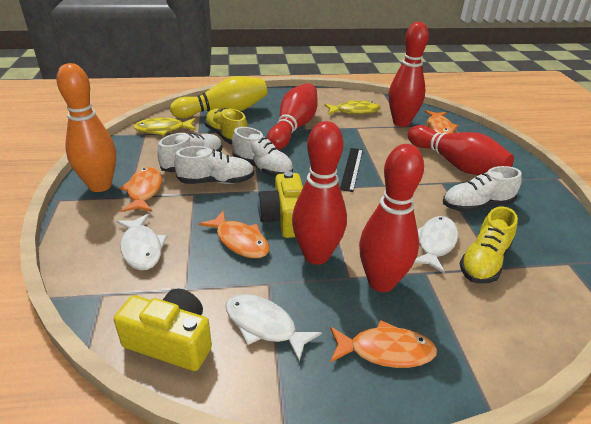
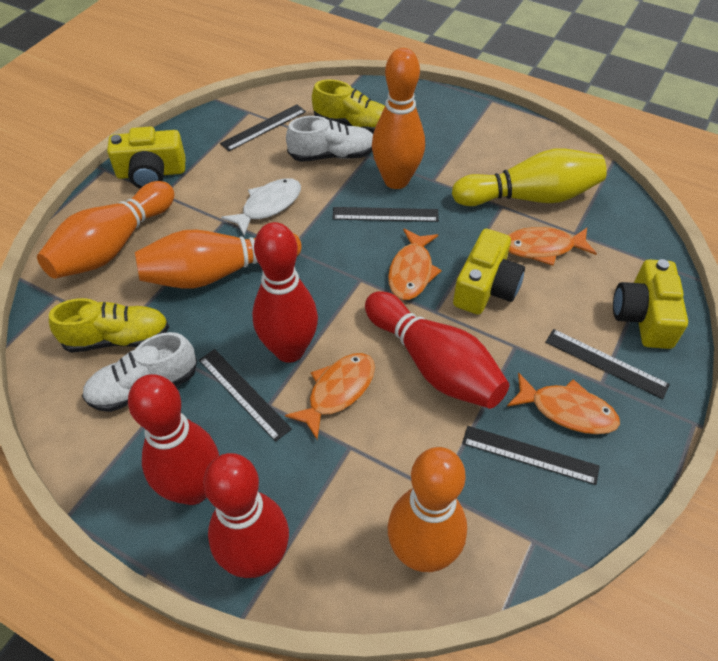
black ruler: 1 -> 5
orange bowling pin: 1 -> 4
red bowling pin: 5 -> 4
white fish: 3 -> 1
white shoe: 4 -> 2
yellow camera: 2 -> 3
yellow fish: 2 -> 0

